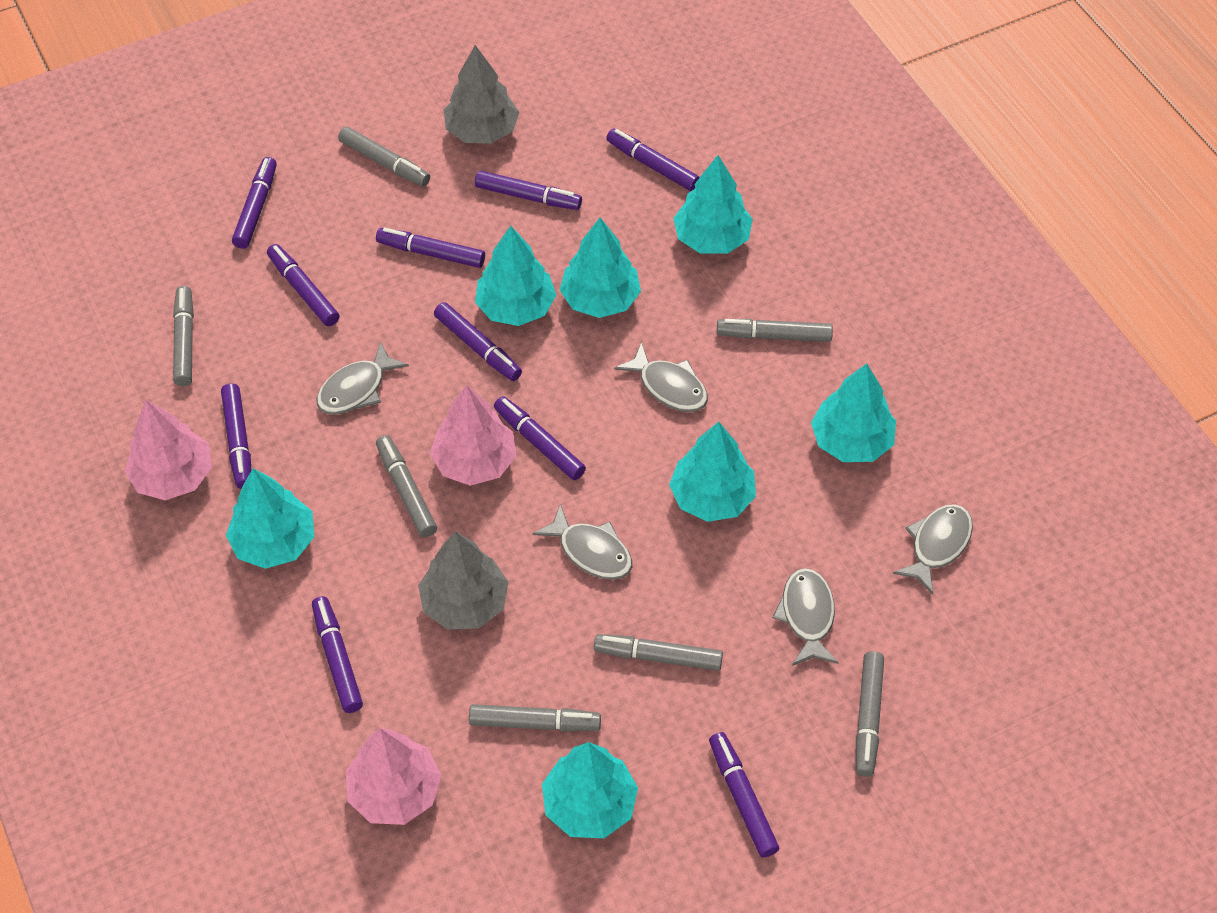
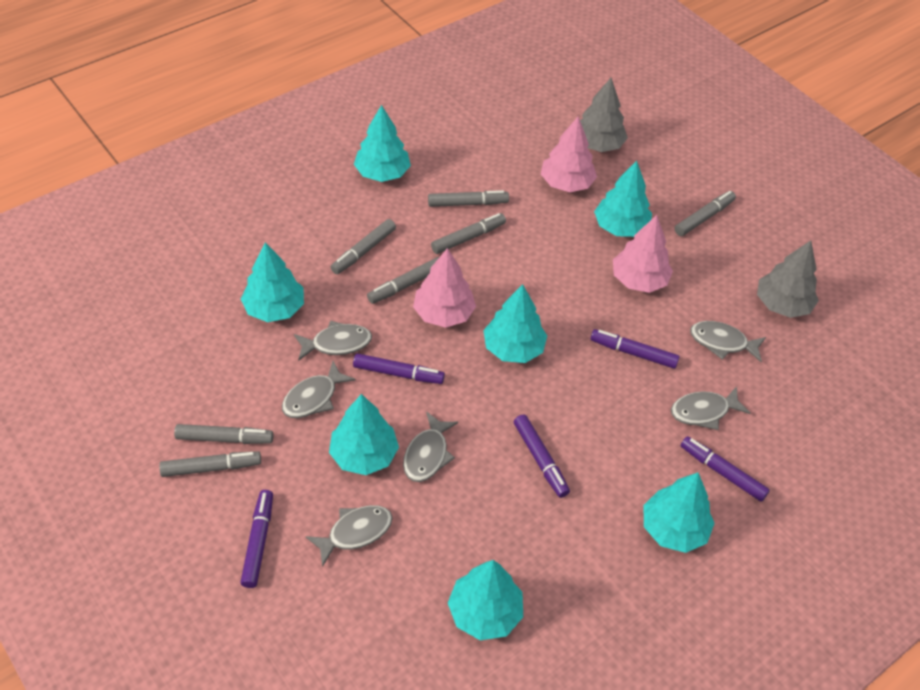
grey fish: 5 -> 6
purple marker: 10 -> 5

